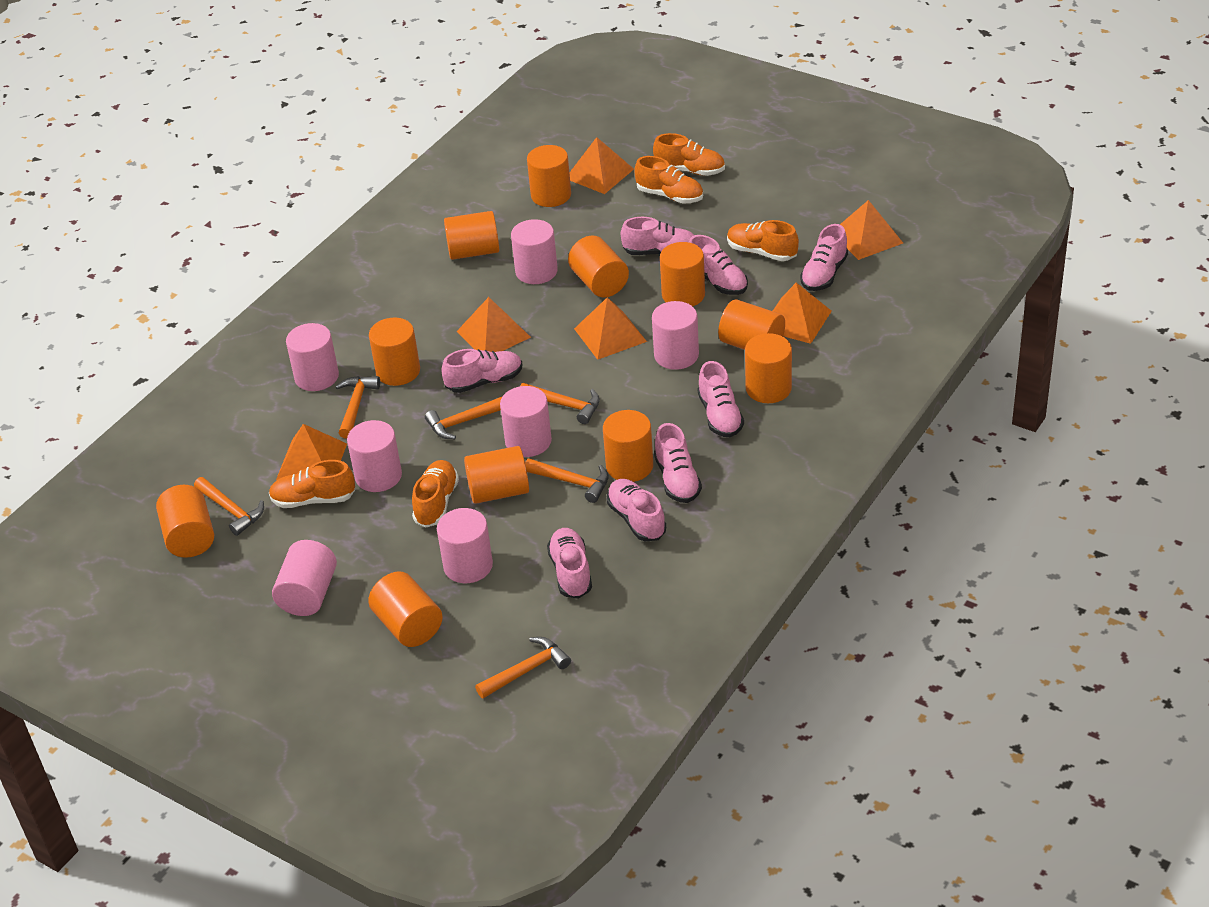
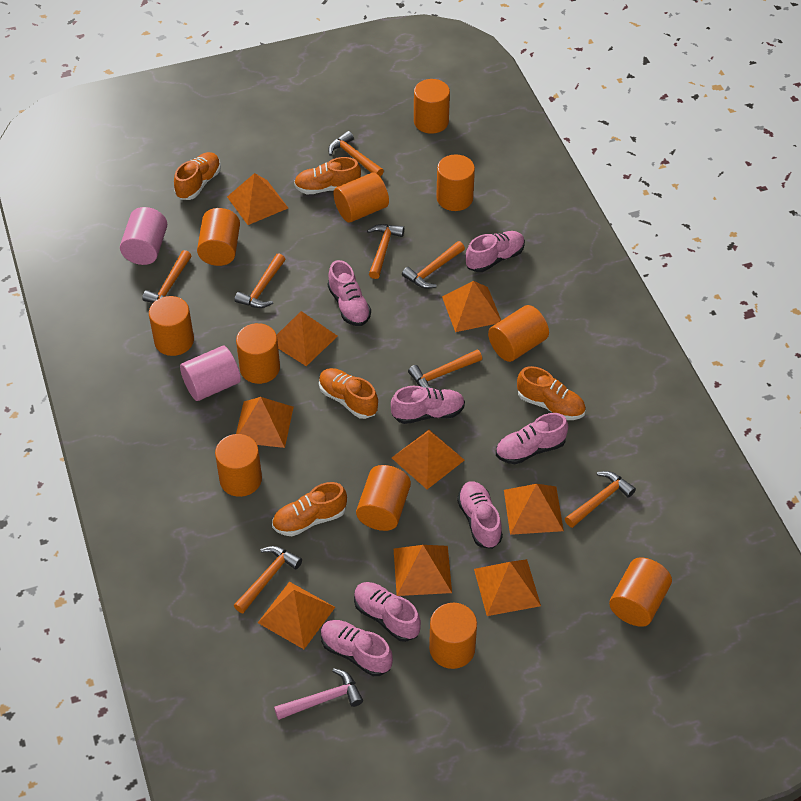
orange hammer: 6 -> 8
orange pyramid: 6 -> 9
pink cylinder: 7 -> 2
pink hammer: 0 -> 1
pink shoe: 8 -> 7

